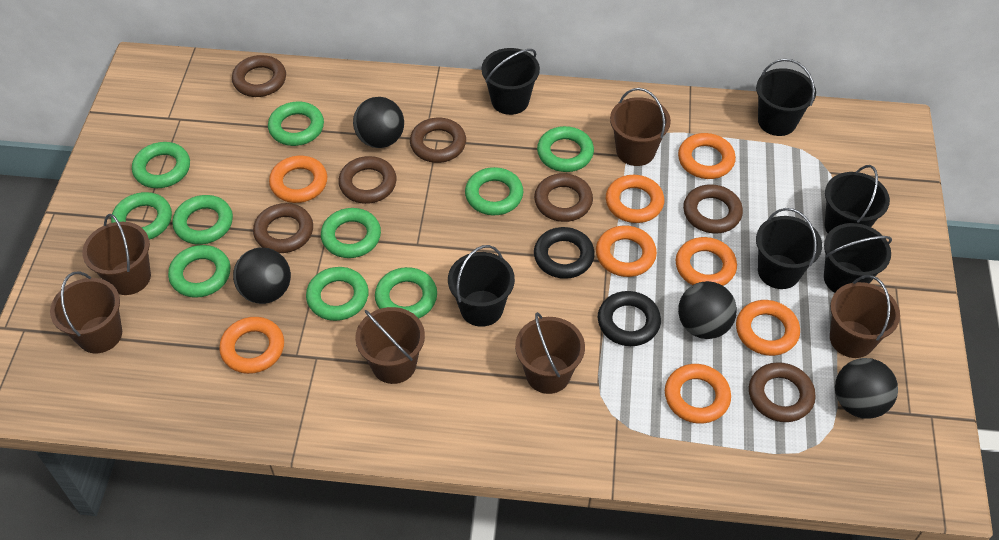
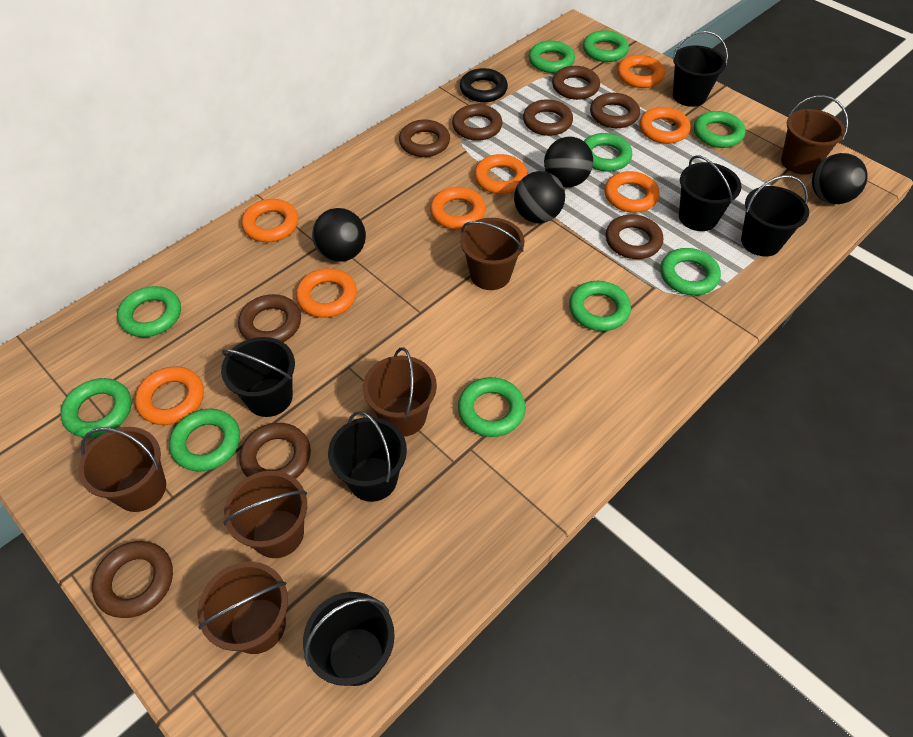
black ring: 2 -> 1
brown ring: 7 -> 9

